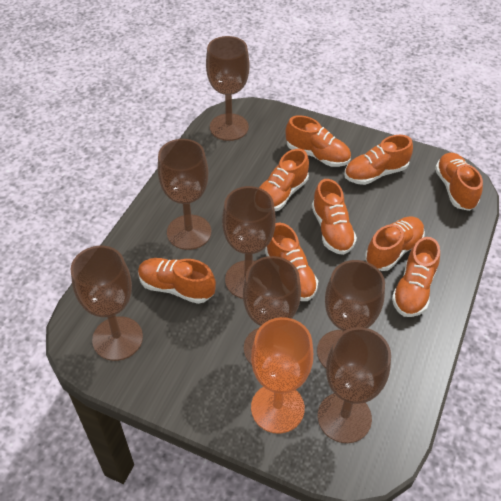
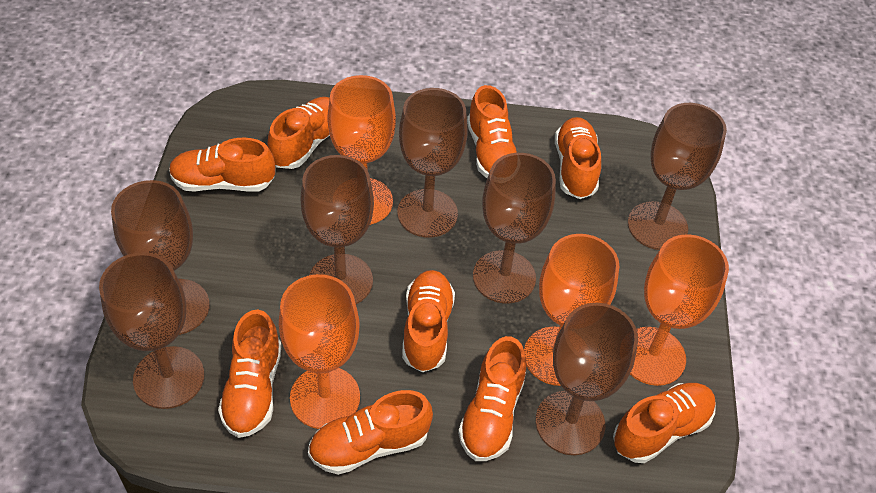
orange goblet: 1 -> 4

